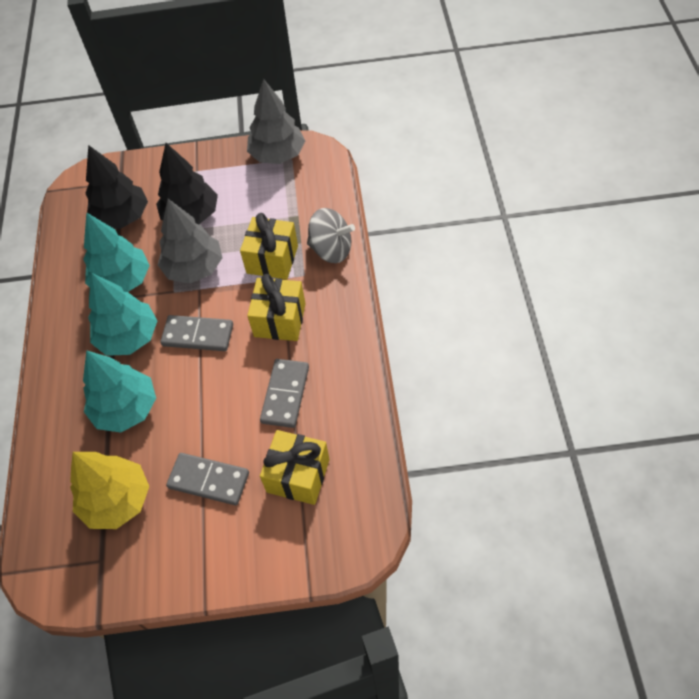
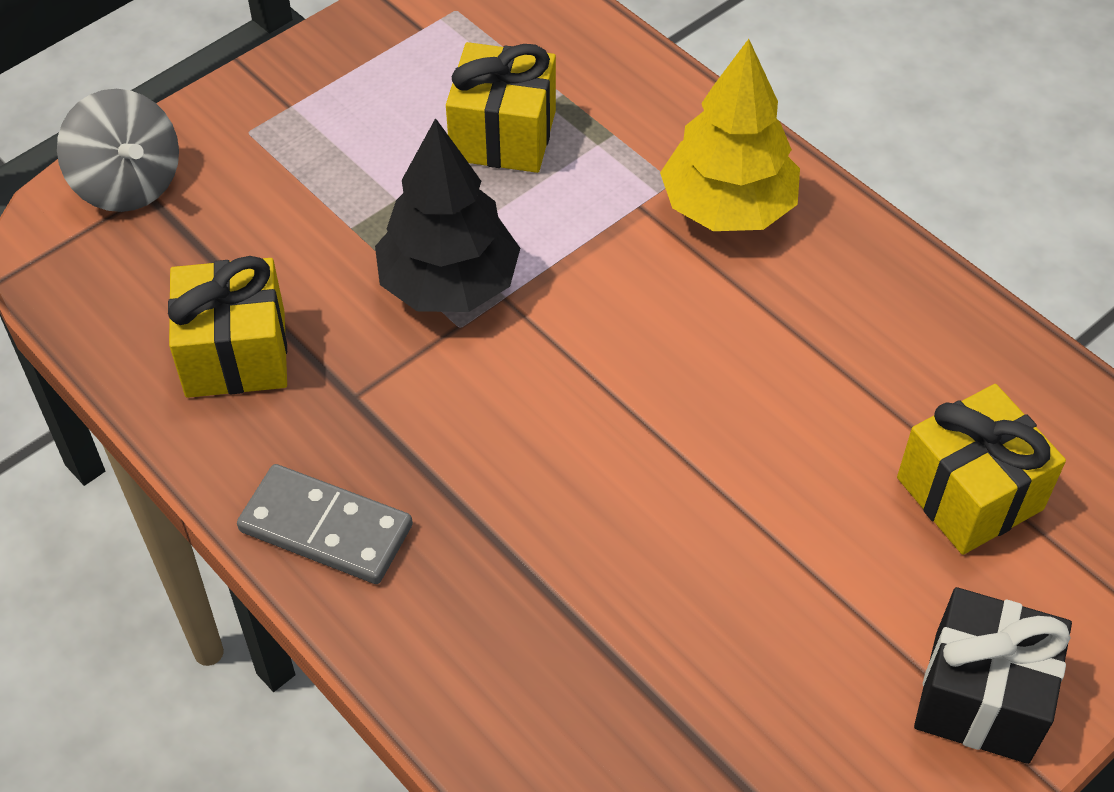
black gift: 0 -> 1
black tree: 2 -> 1
grey domino: 3 -> 1
grey tree: 2 -> 0
turquoise tree: 3 -> 0

